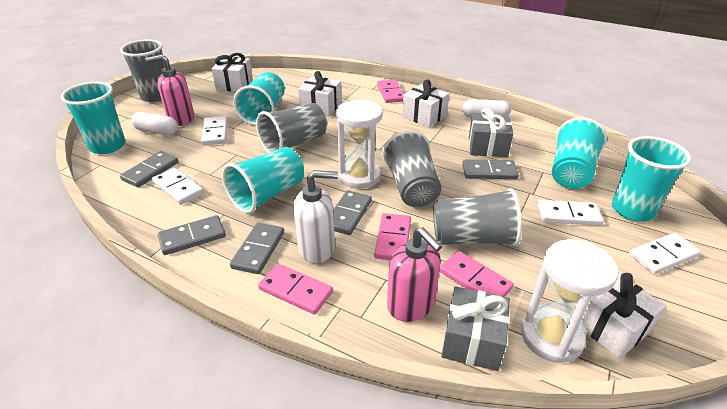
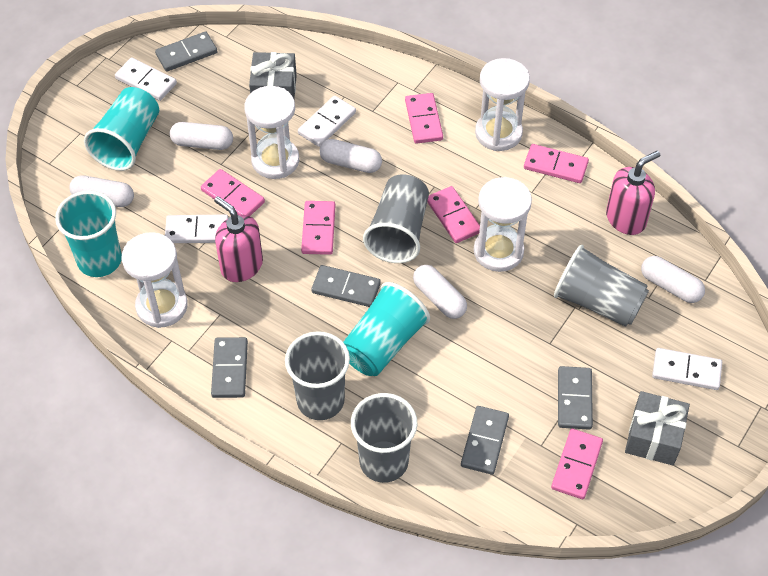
pink domino: 4 -> 6
turquoise cup: 5 -> 3
white capsule: 2 -> 5
white gift: 4 -> 0
white hourglass: 2 -> 4
white soap dispenser: 1 -> 0

